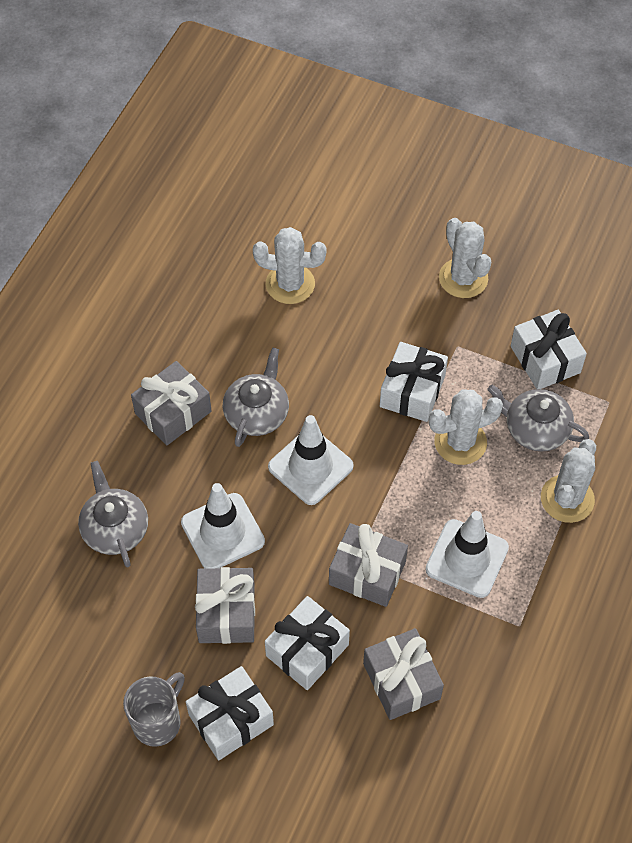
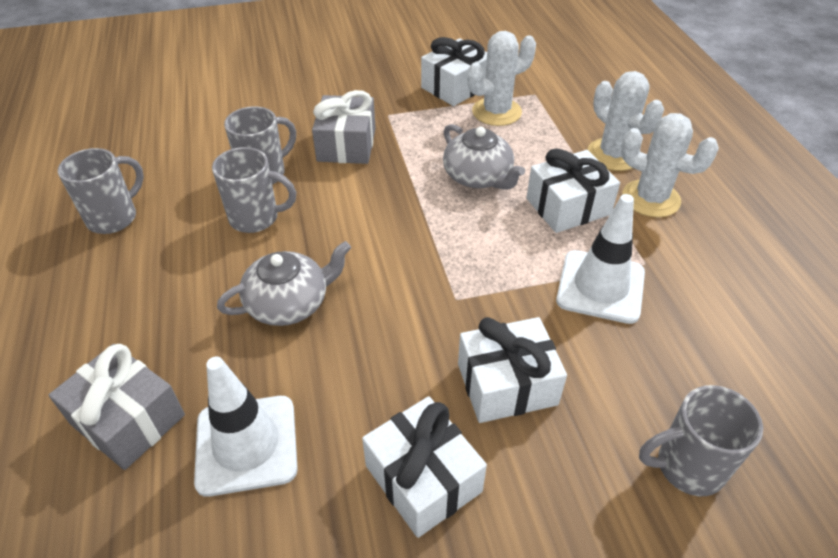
grey gift: 4 -> 2
grey mug: 1 -> 4
grey teapot: 3 -> 2
white cactus: 4 -> 3
white traffic cone: 3 -> 2

